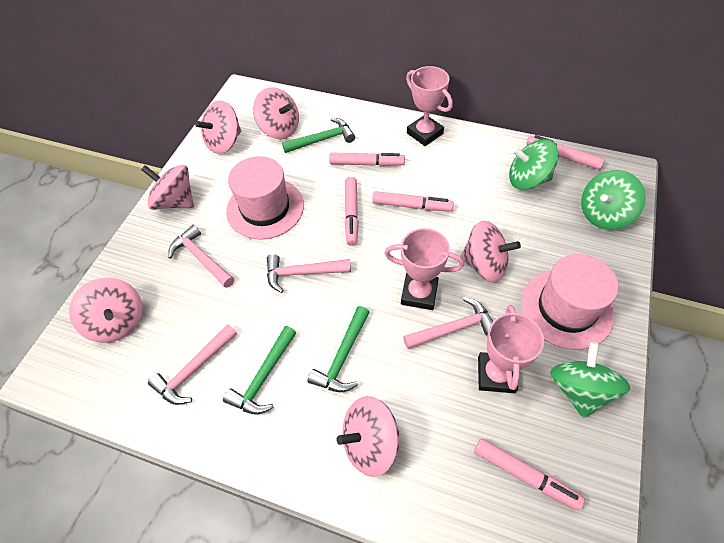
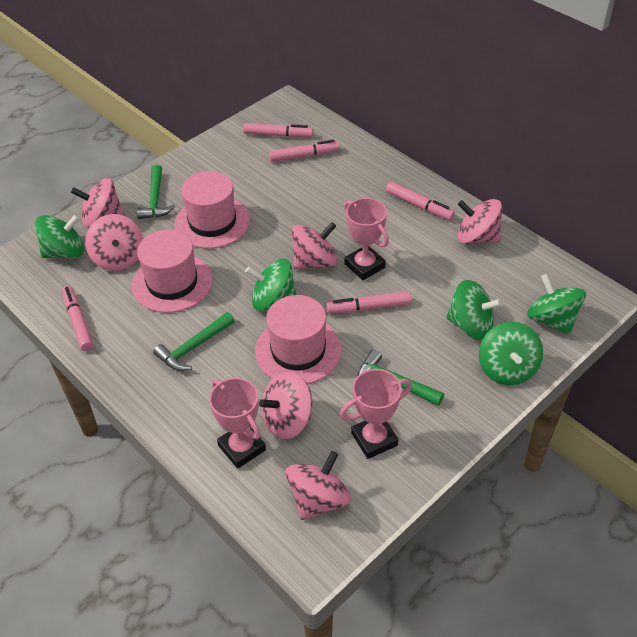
green spinning top: 3 -> 5
pink hammer: 4 -> 0
pink hat: 2 -> 3

